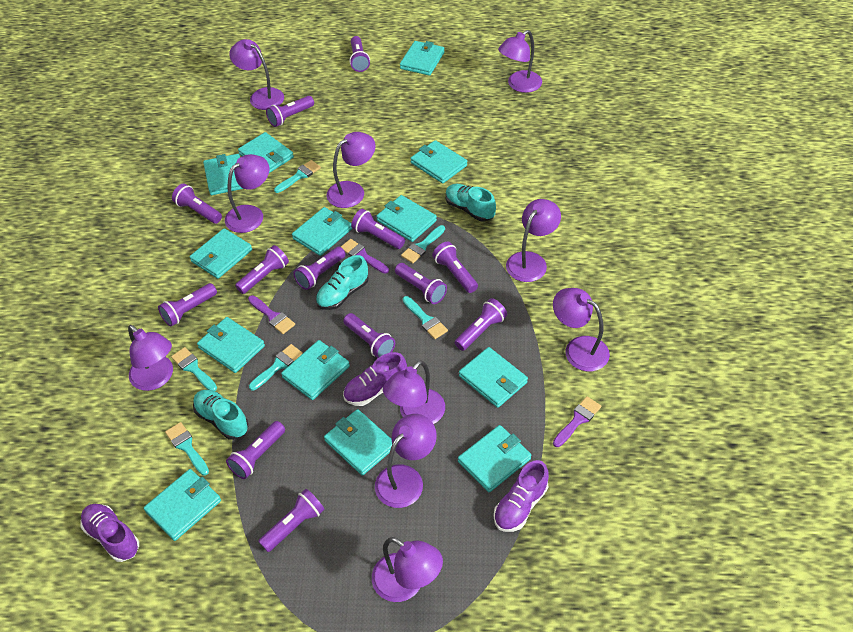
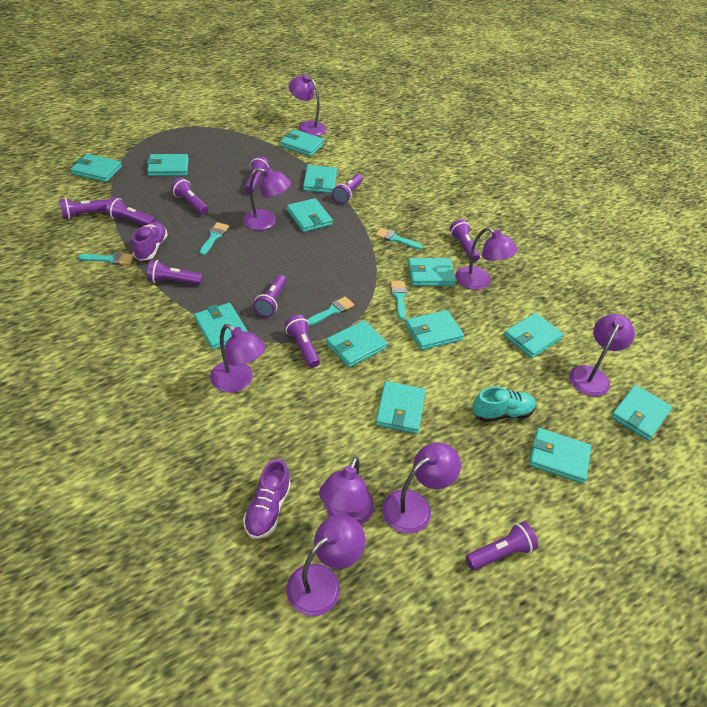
purple brush: 3 -> 0
purple flashlight: 13 -> 10
purple lamp: 10 -> 8
purple shoe: 3 -> 2
turquoise brush: 6 -> 5
turquoise shoe: 3 -> 1

